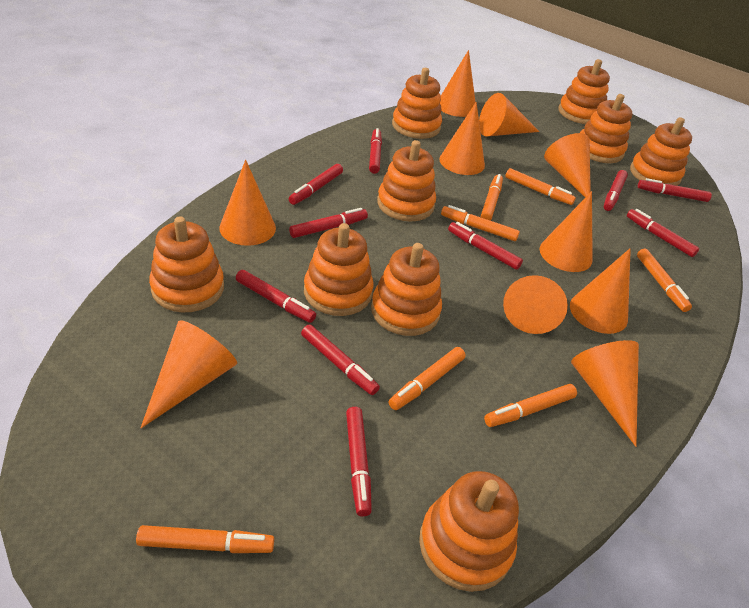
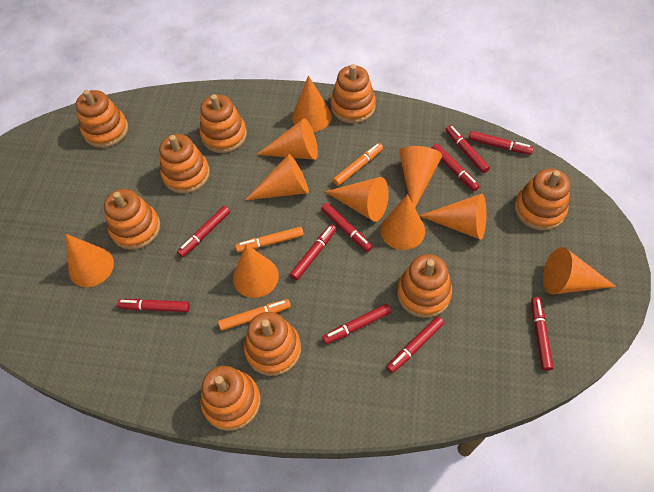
orange marker: 7 -> 3

